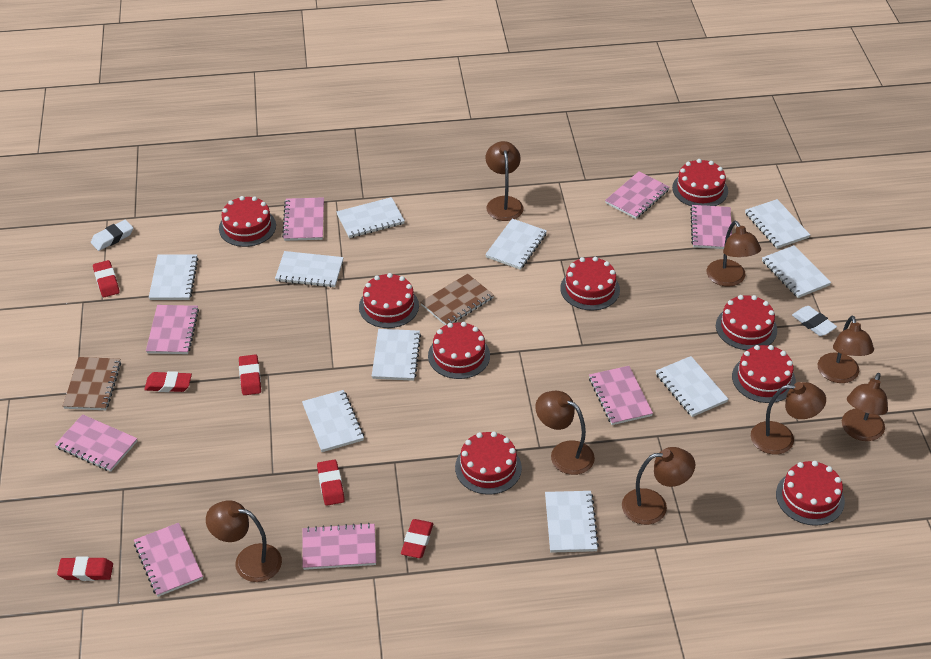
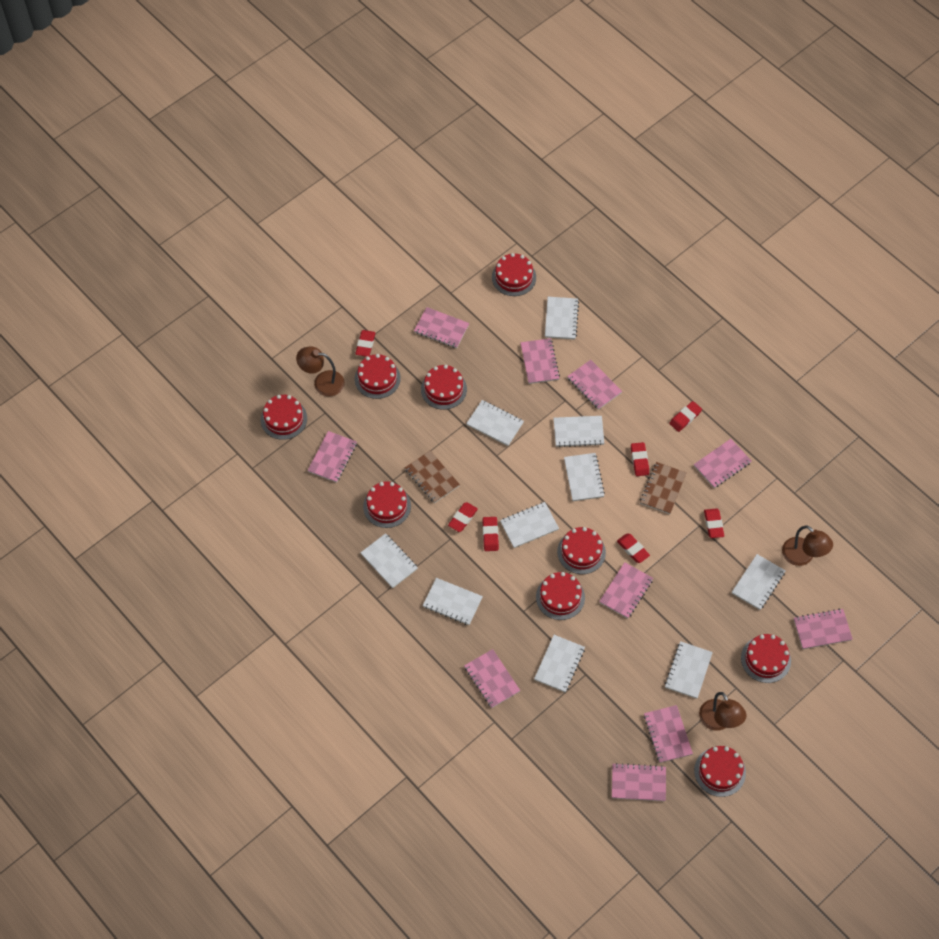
brown lamp: 8 -> 3
pink notebook: 8 -> 10
red eraser: 6 -> 7
white eraser: 2 -> 0

